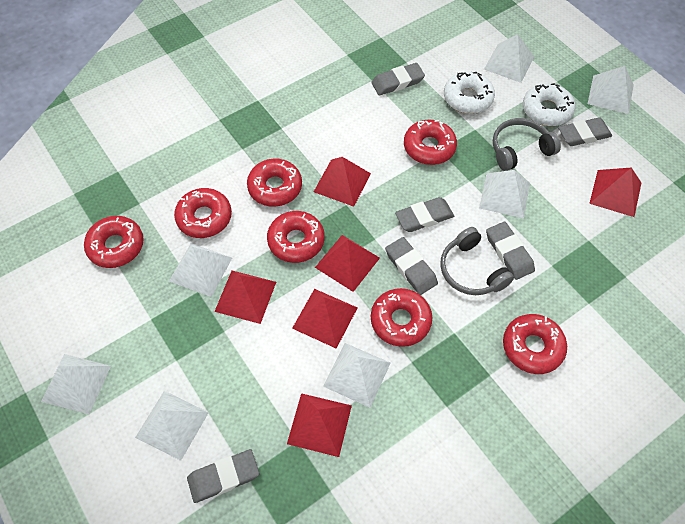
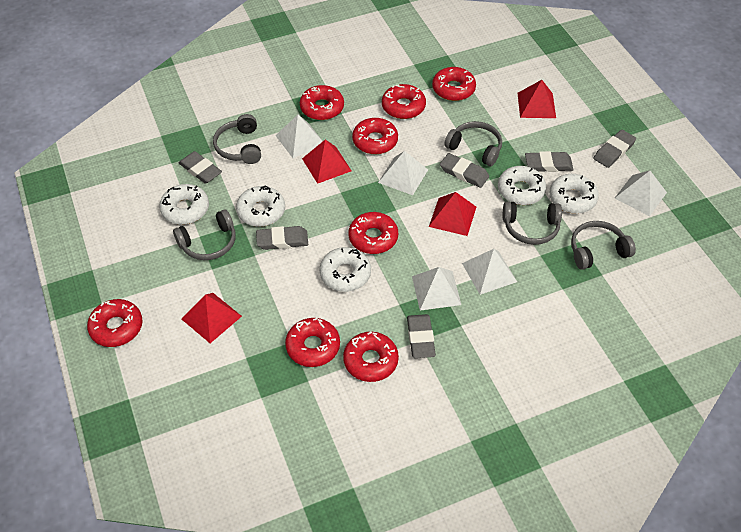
grey headphones: 2 -> 5
red donut: 7 -> 8
red pyramid: 6 -> 4
white donut: 2 -> 5
white pyramid: 7 -> 5

